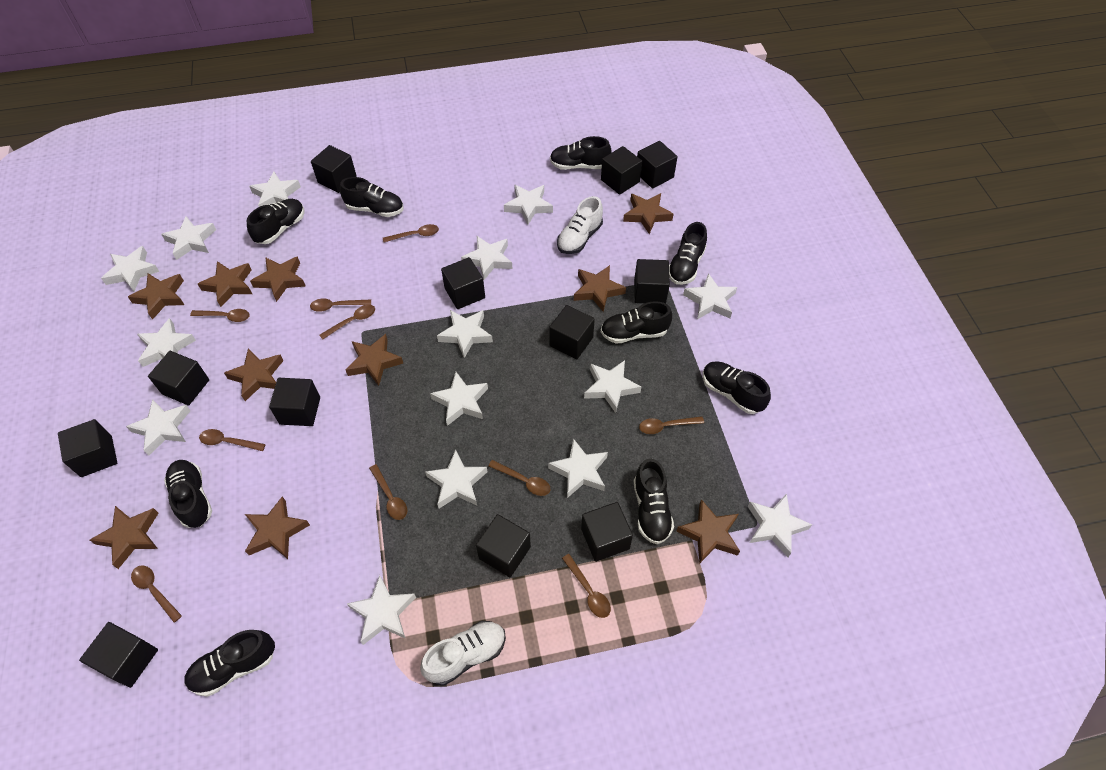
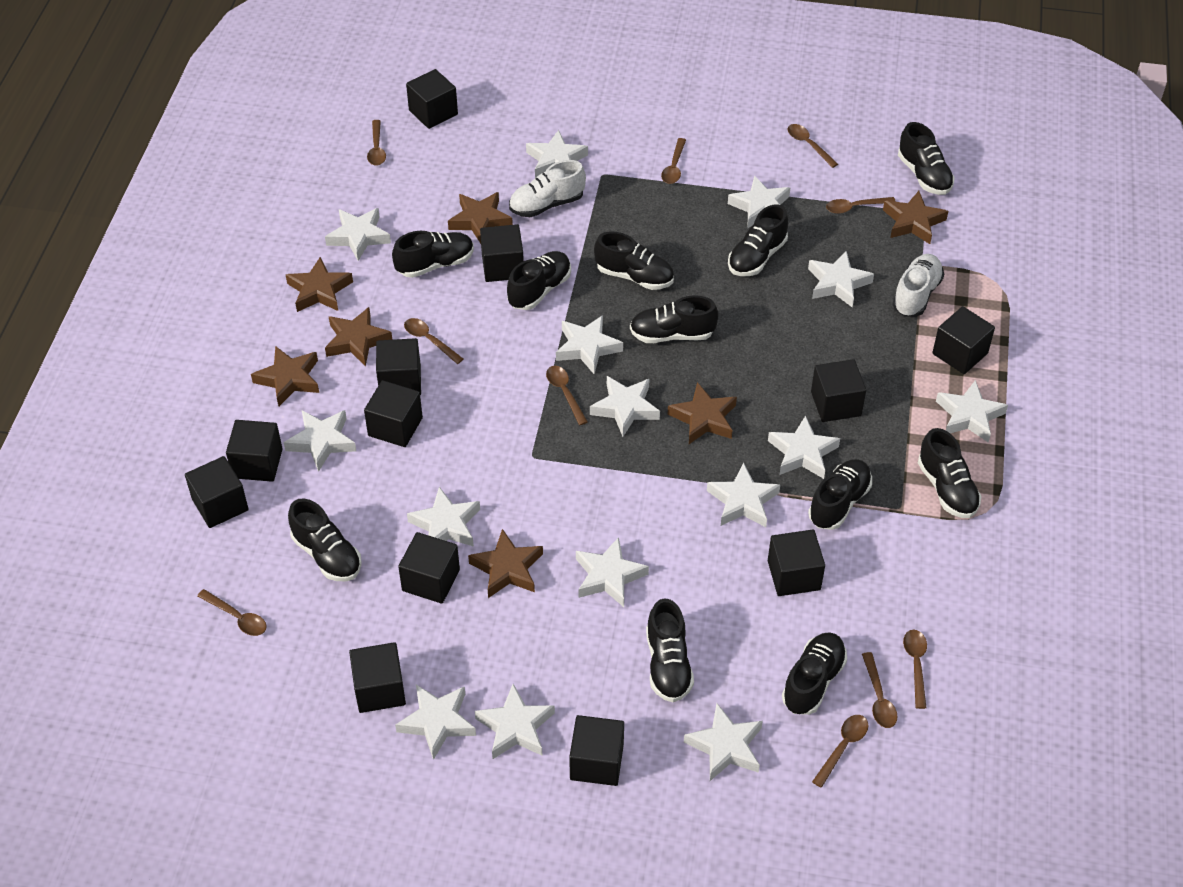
black shoe: 9 -> 11
brown star: 10 -> 7

